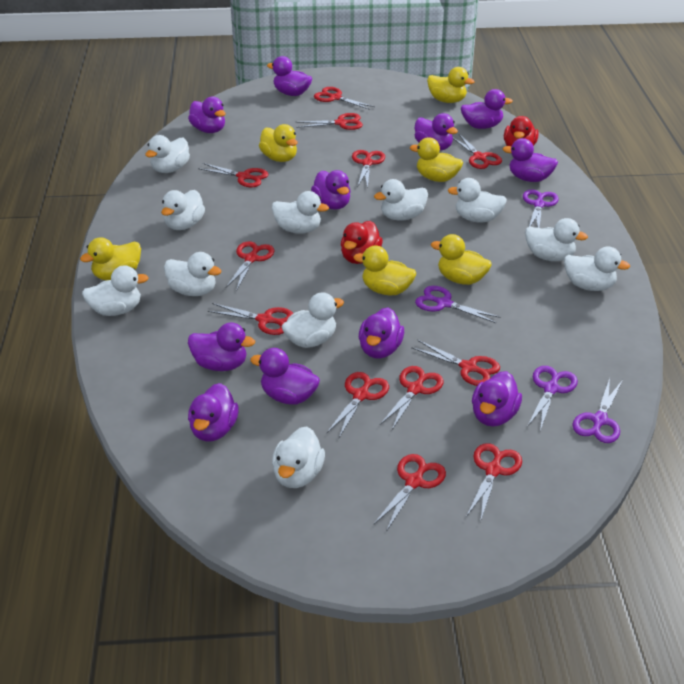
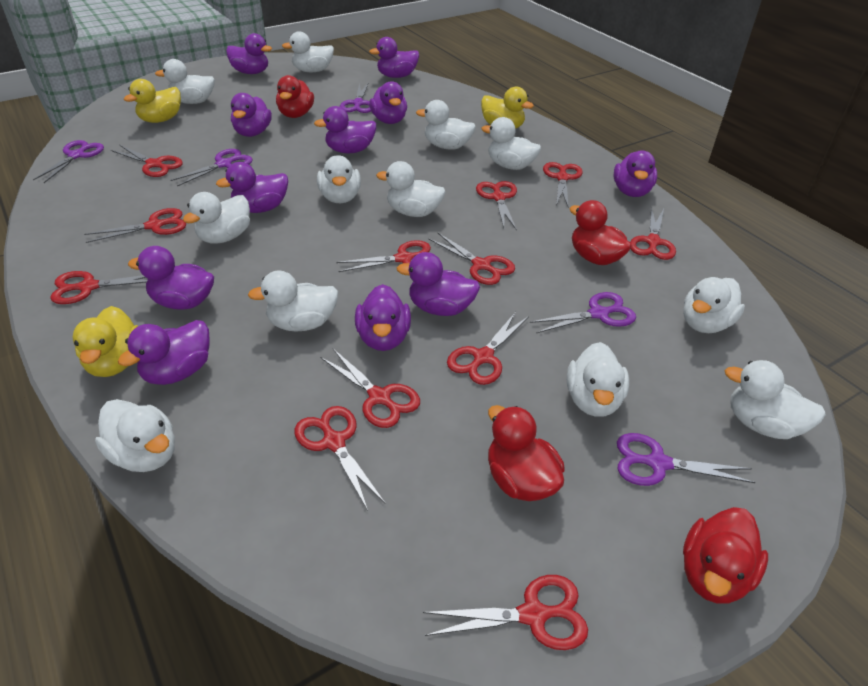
purple scissors: 4 -> 5
red duck: 2 -> 4
white duck: 11 -> 12
yellow duck: 6 -> 3

